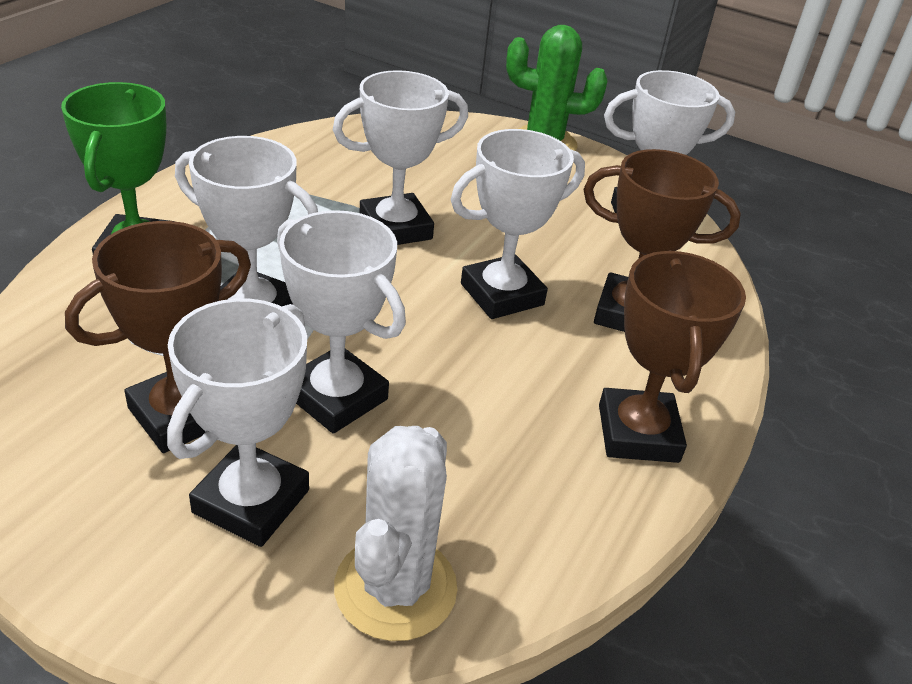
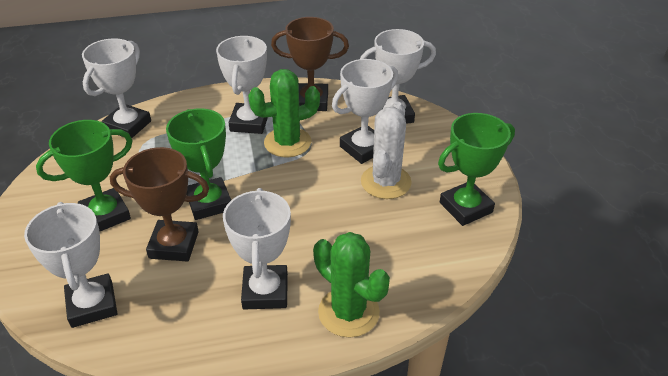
brown trophy: 3 -> 2
green cactus: 1 -> 2
green trophy: 1 -> 3

